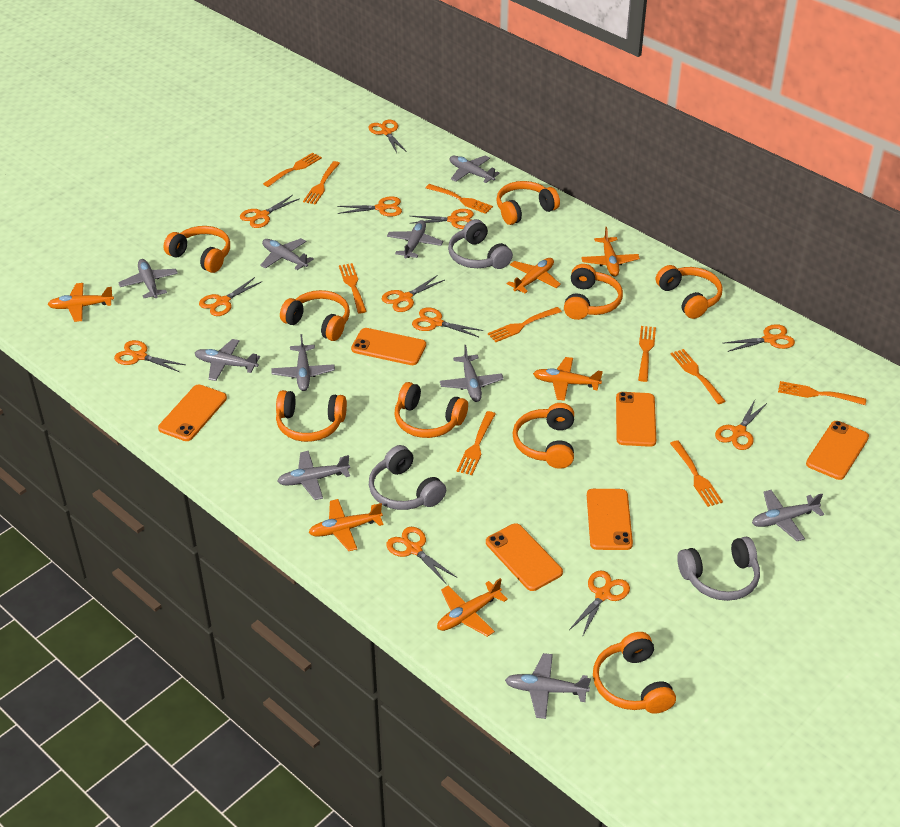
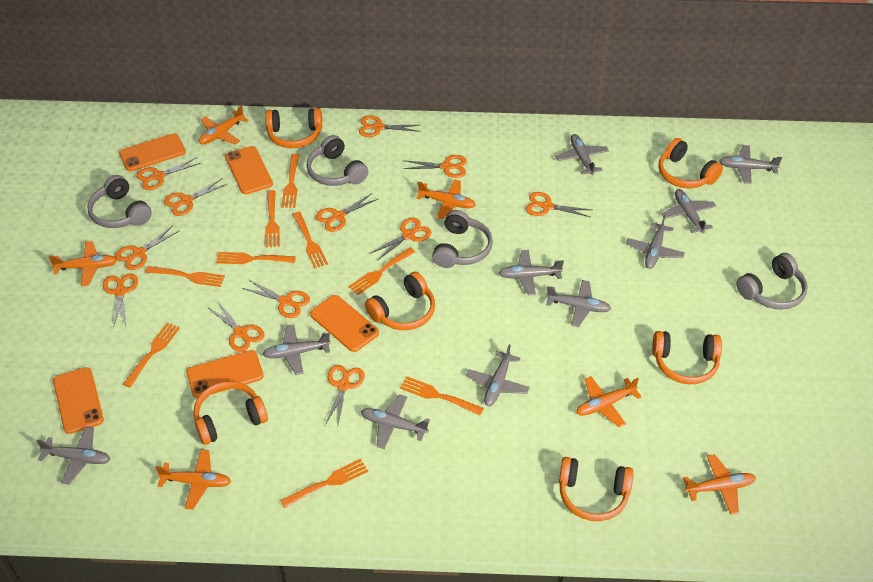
grey headphones: 3 -> 4
orange fork: 10 -> 9
orange headphones: 9 -> 6
orange phone: 6 -> 5

